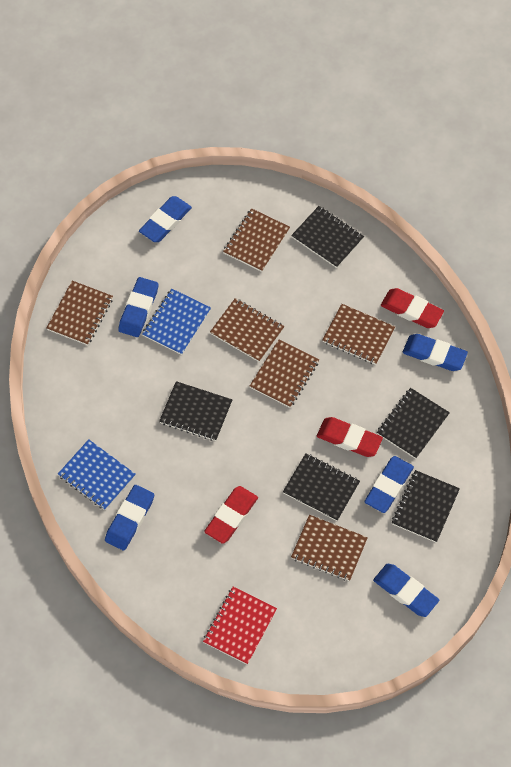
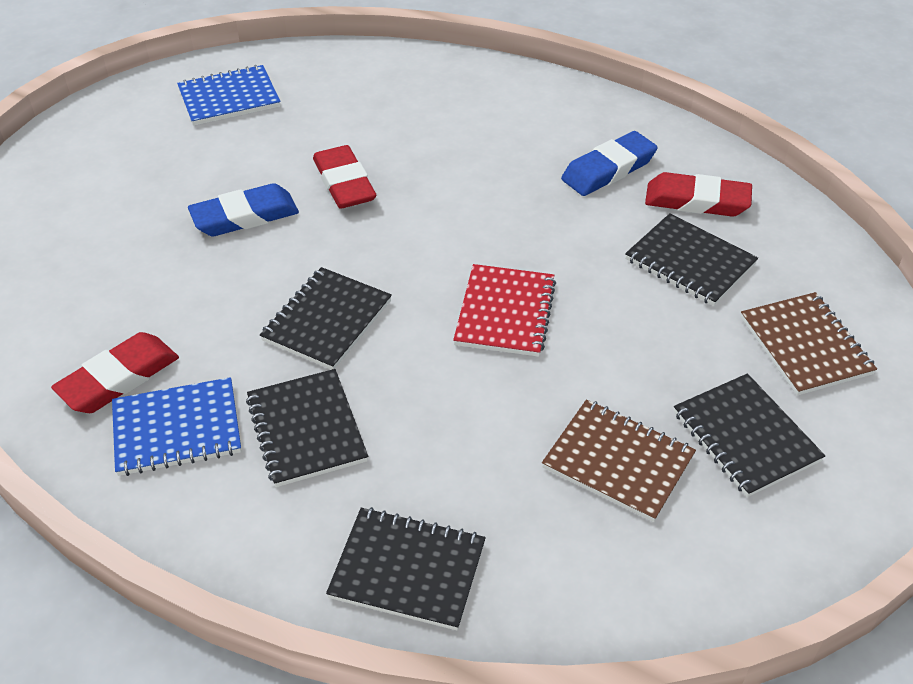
blue eraser: 6 -> 2
brown notebook: 6 -> 2

